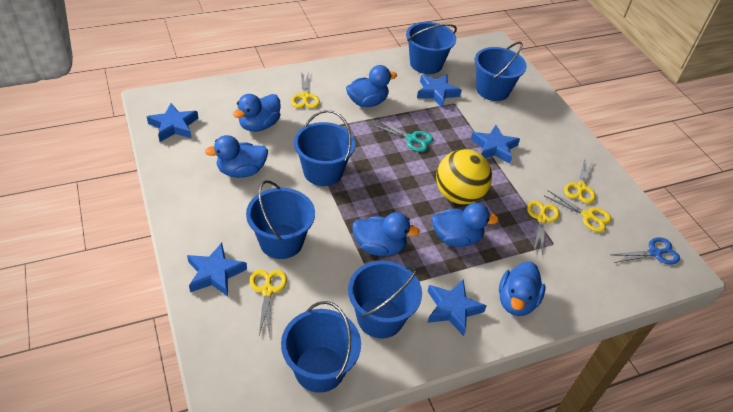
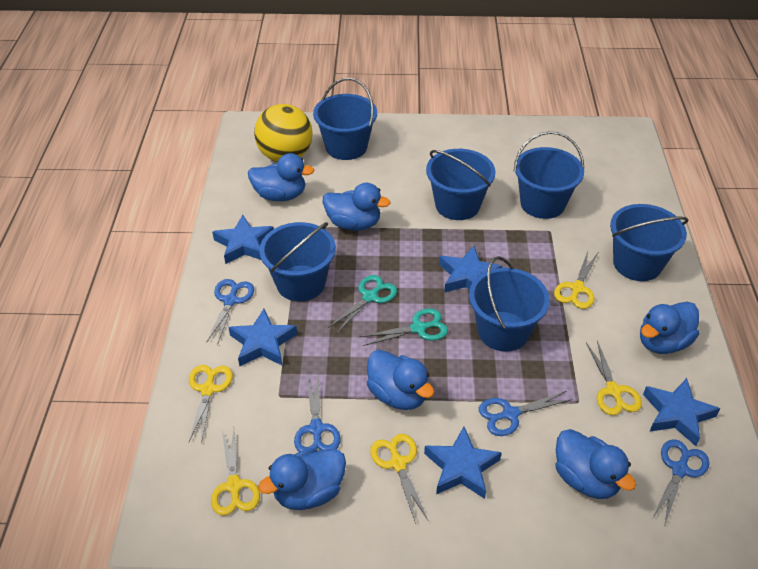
blue scissors: 1 -> 4
turquoise scissors: 1 -> 2

